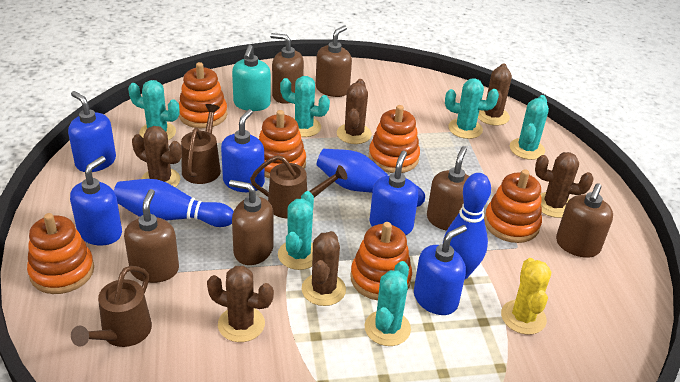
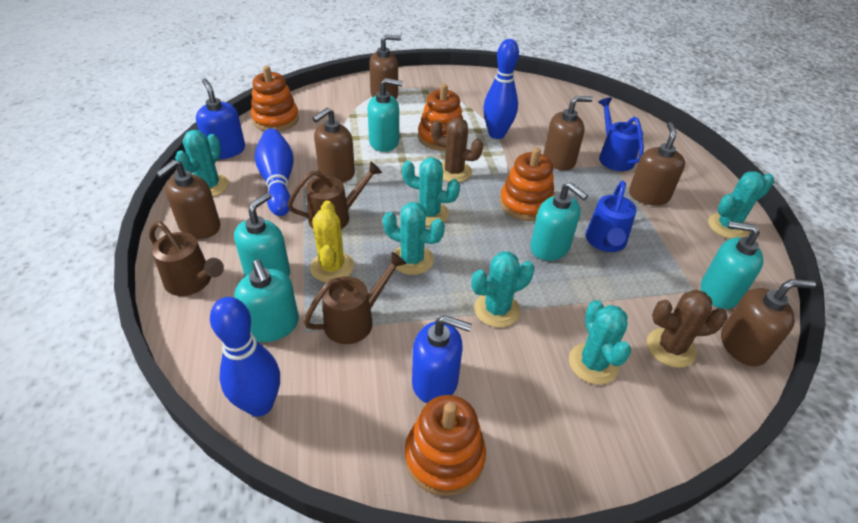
blue soap dispenser: 5 -> 2
blue watering can: 0 -> 2
brown cactus: 6 -> 2
orange stacking toy: 6 -> 4
turquoise soap dispenser: 1 -> 5

